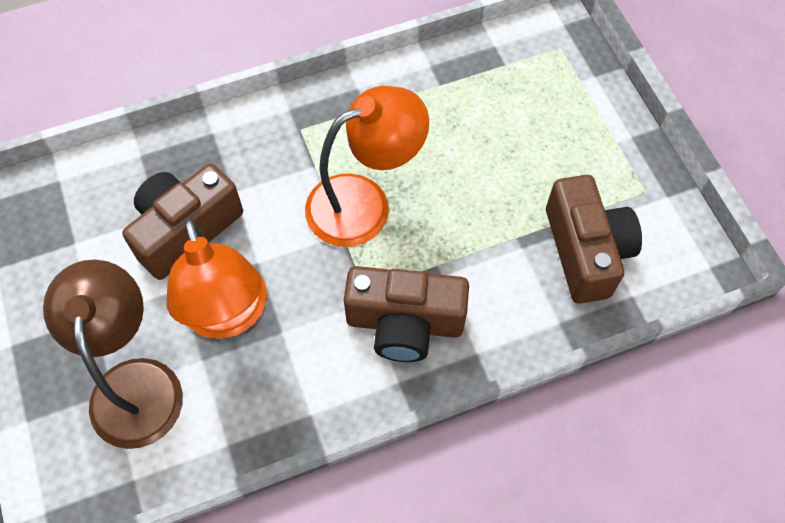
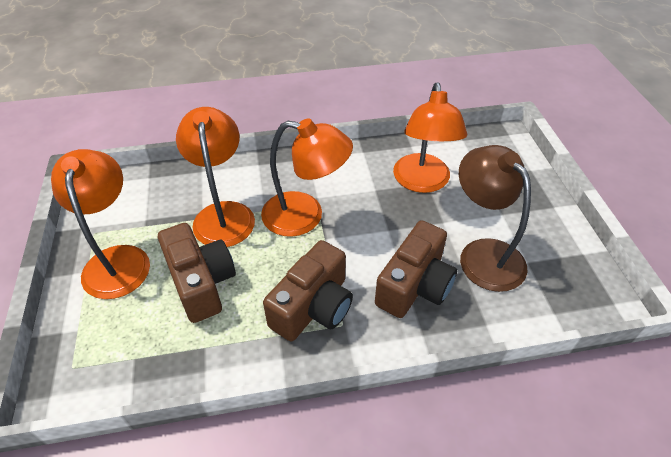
orange lamp: 2 -> 4

